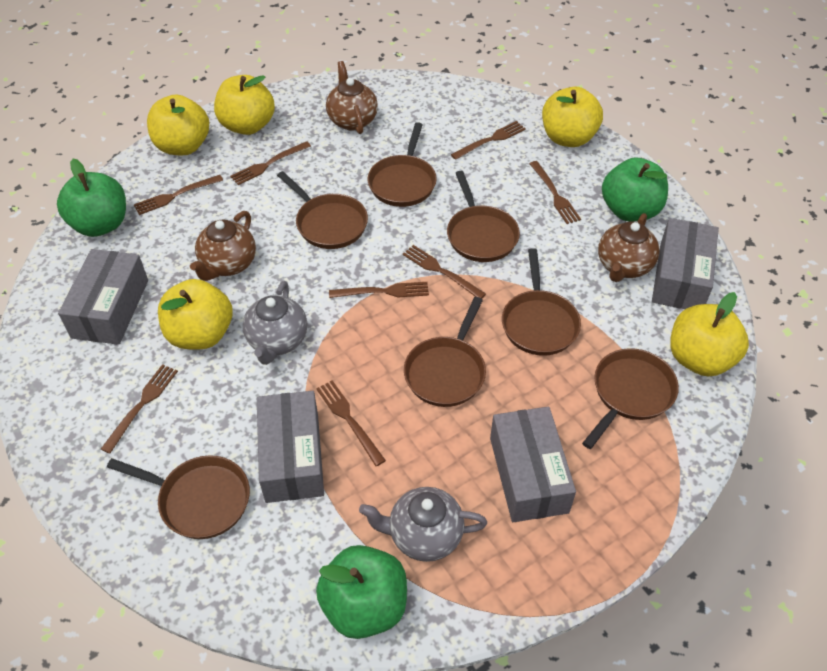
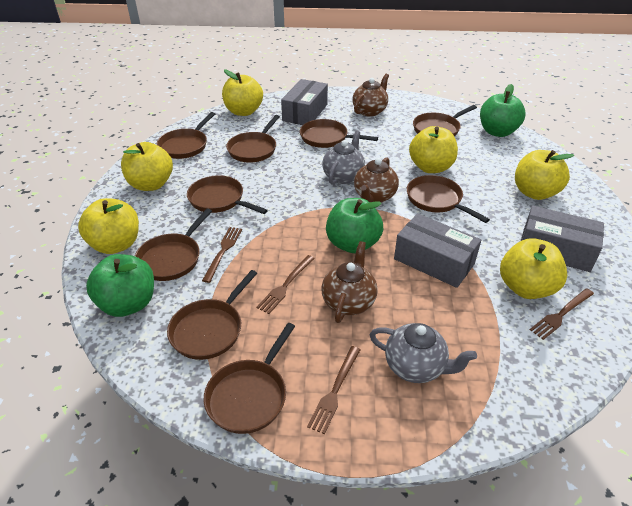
brown fork: 8 -> 4
brown pan: 7 -> 9
grey box: 4 -> 3
yellow apple: 5 -> 6

